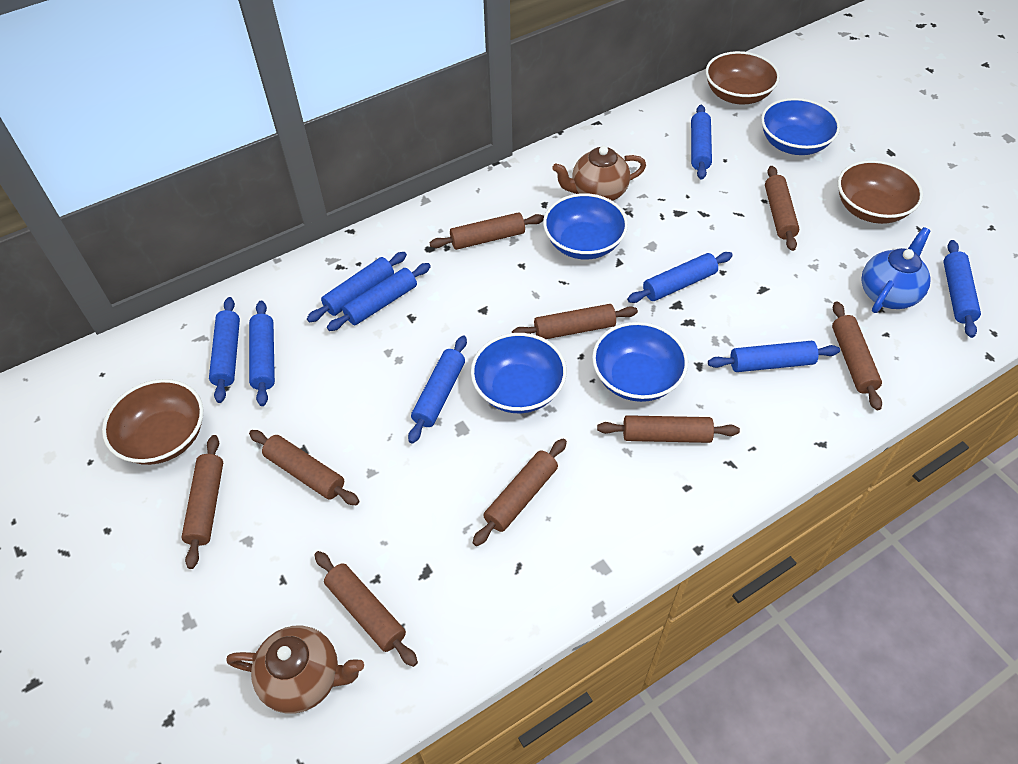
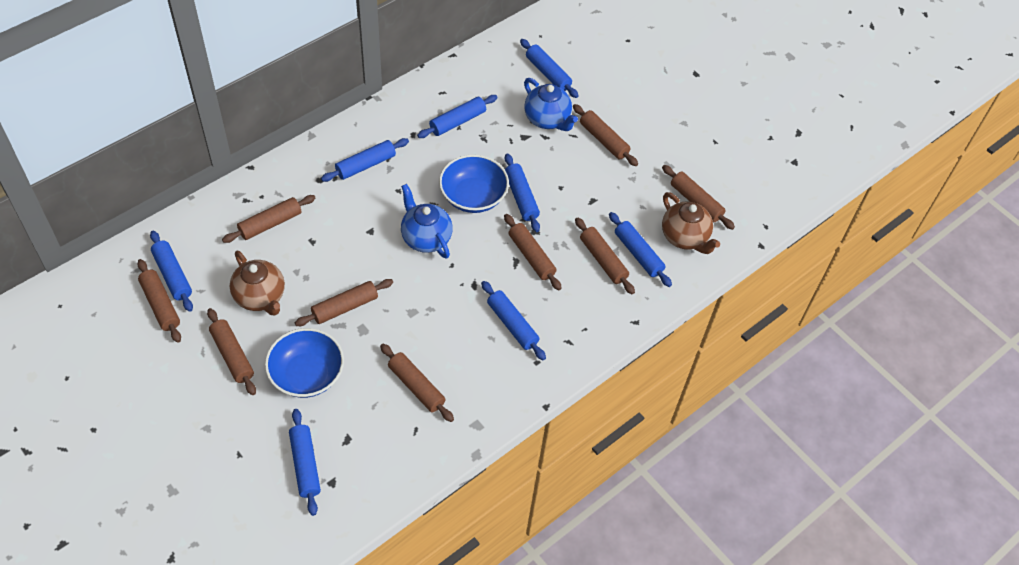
blue bowl: 4 -> 2
blue rolling pin: 9 -> 8
blue teapot: 1 -> 2
brown bowl: 3 -> 0

